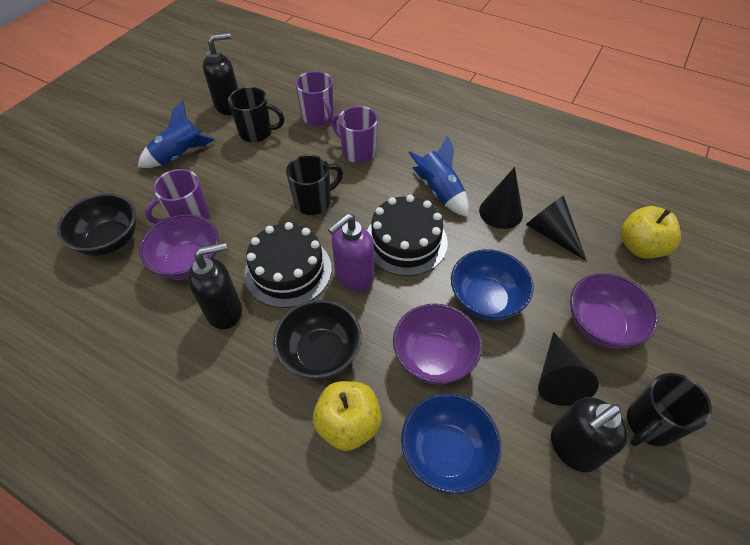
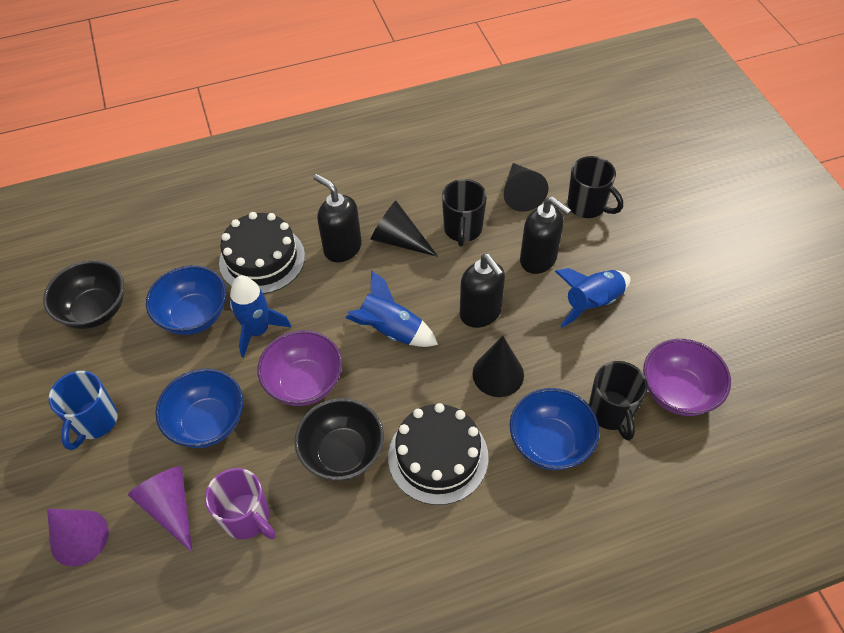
blue bowl: 2 -> 3
blue mug: 0 -> 1
blue rocket: 2 -> 3
purple bowl: 3 -> 2
purple cone: 0 -> 2
purple mug: 3 -> 1
purple soap dispenser: 1 -> 0
yellow apple: 2 -> 0

